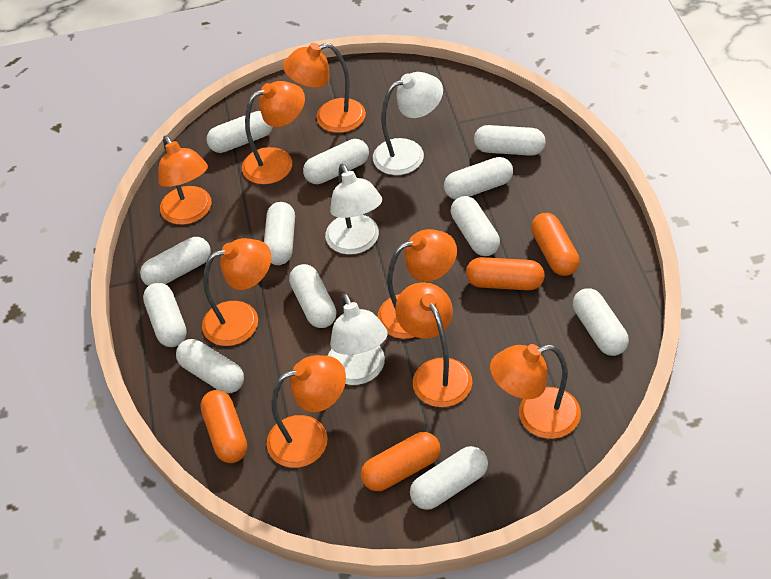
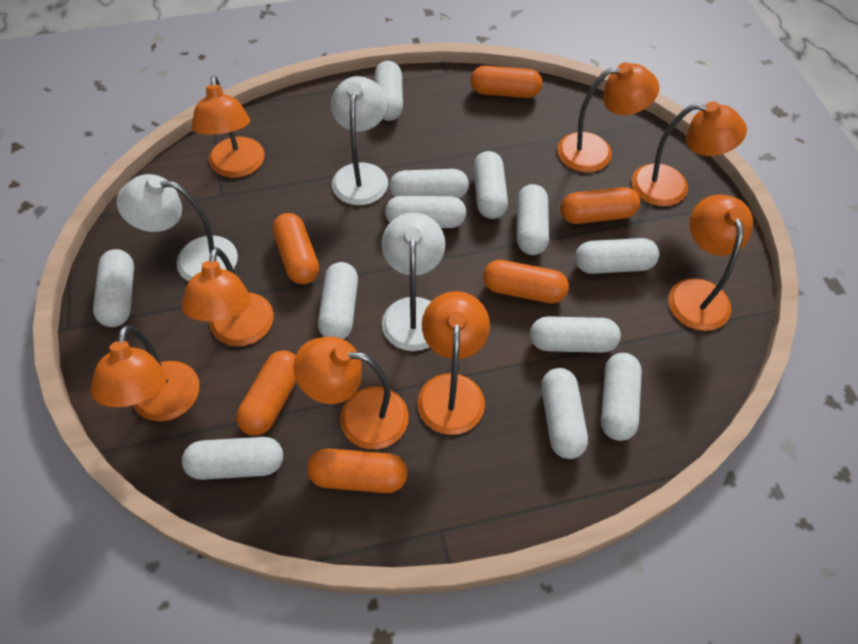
orange capsule: 4 -> 6

